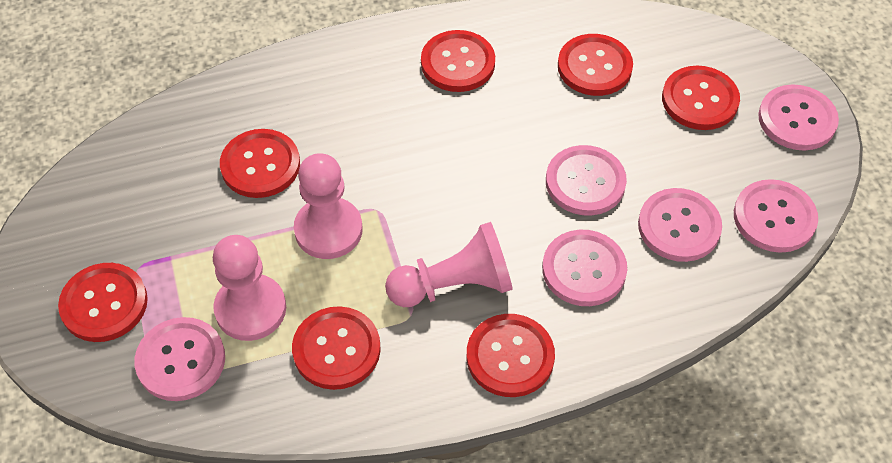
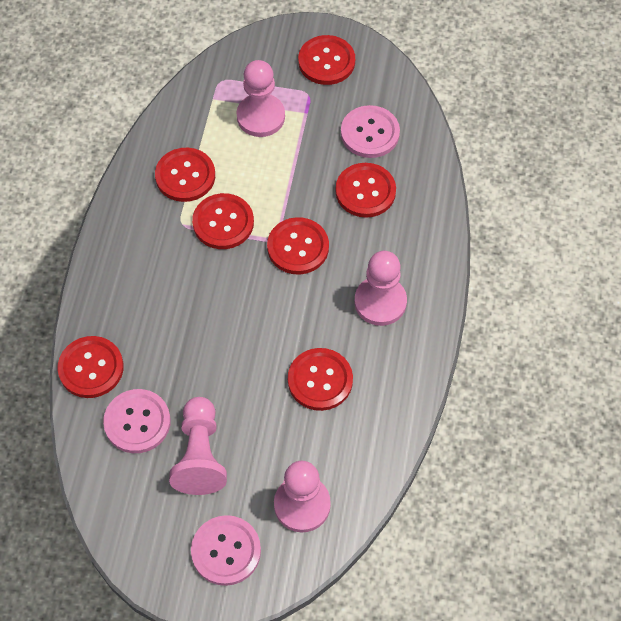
pink button: 6 -> 3
pink pawn: 3 -> 4

